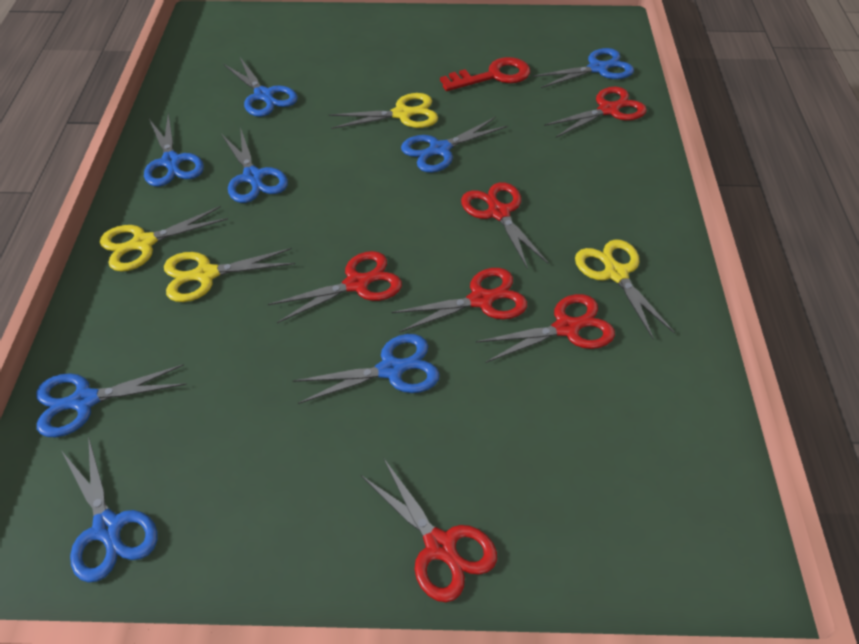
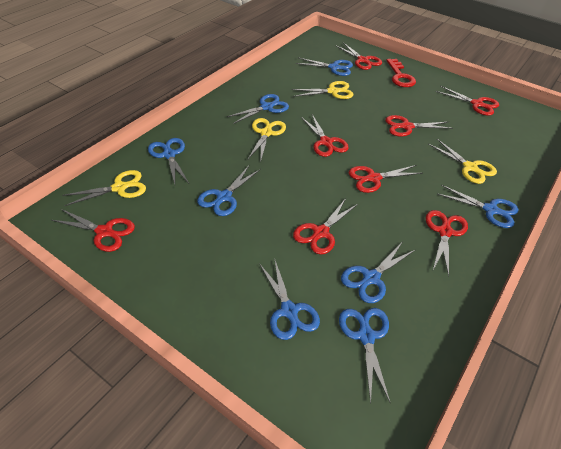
red scissors: 6 -> 8

